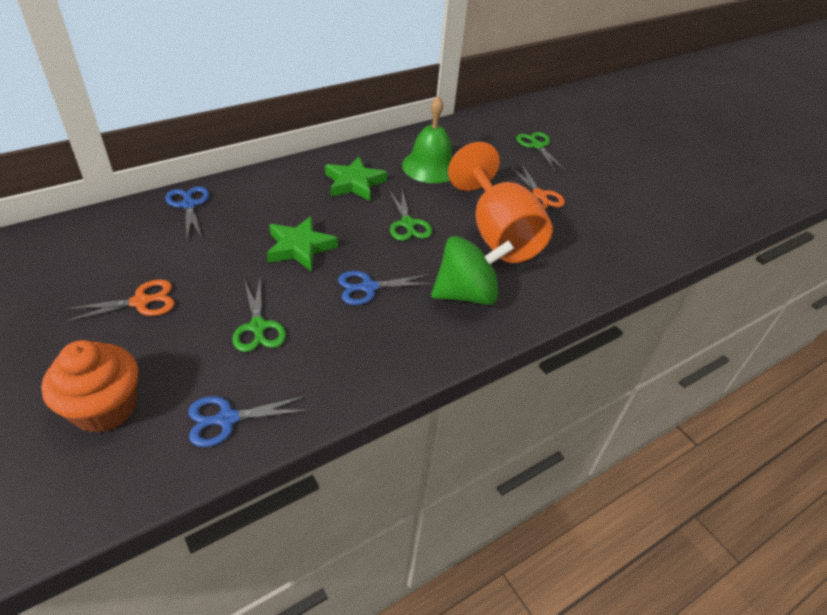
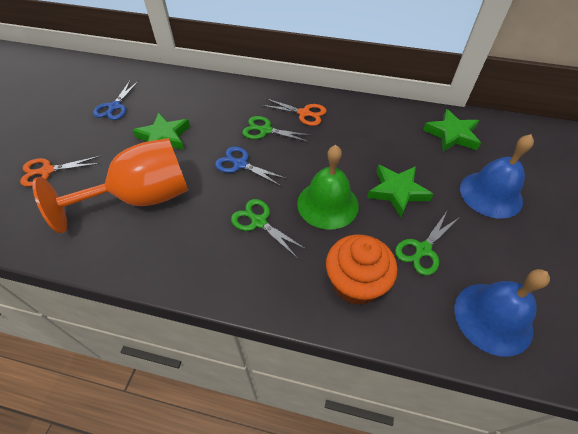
blue bell: 0 -> 2
blue scissors: 3 -> 2
green spinning top: 1 -> 0
green star: 2 -> 3

